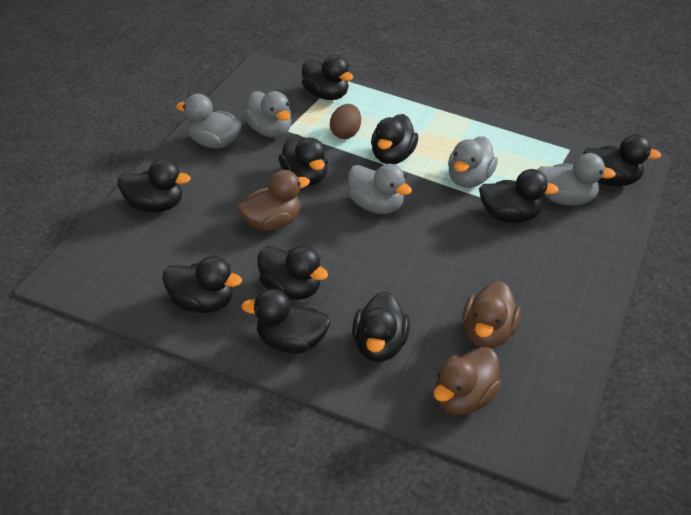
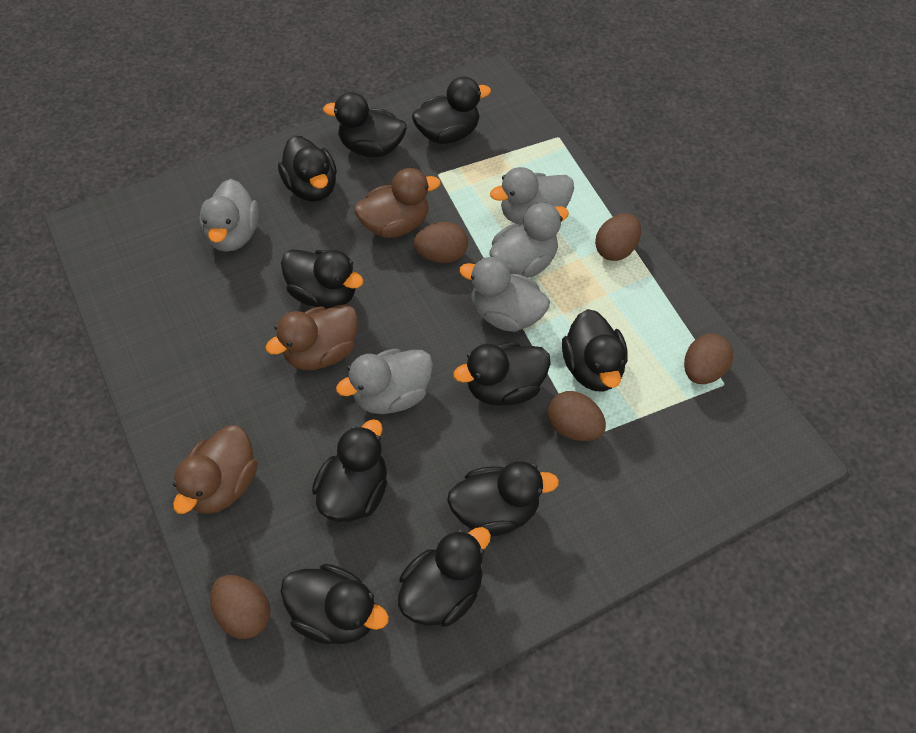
brown egg: 1 -> 5

